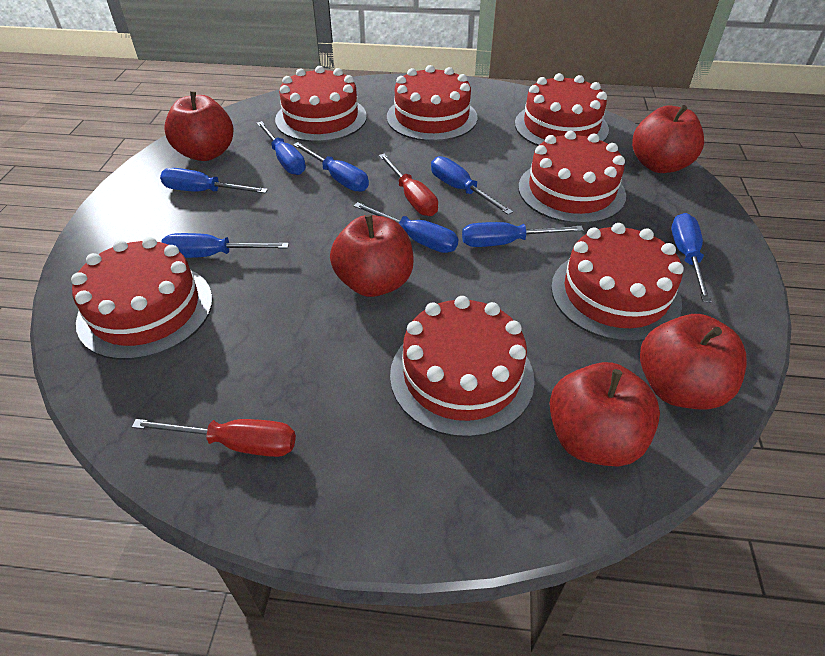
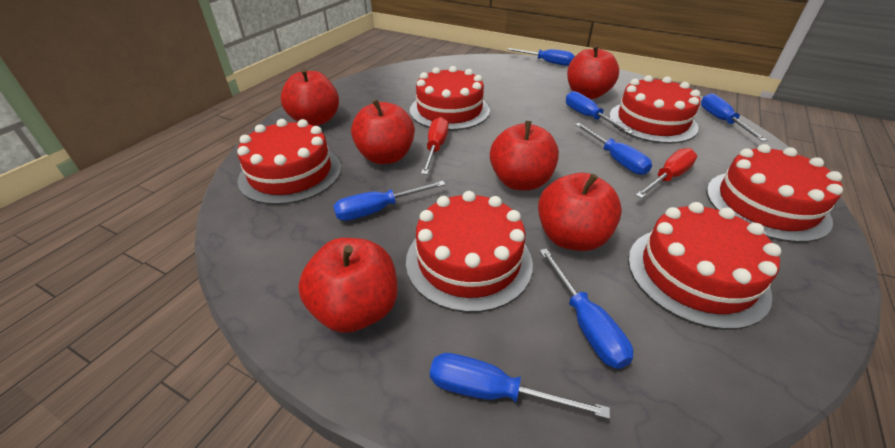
blue screwdriver: 8 -> 7
red apple: 5 -> 6
red cake: 7 -> 6

